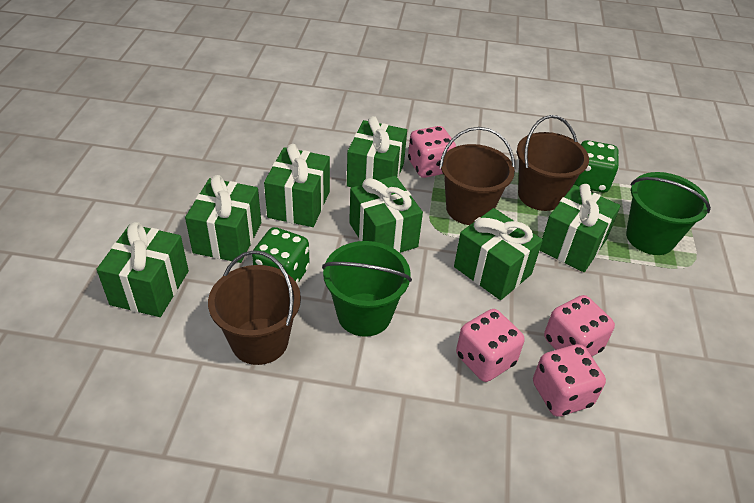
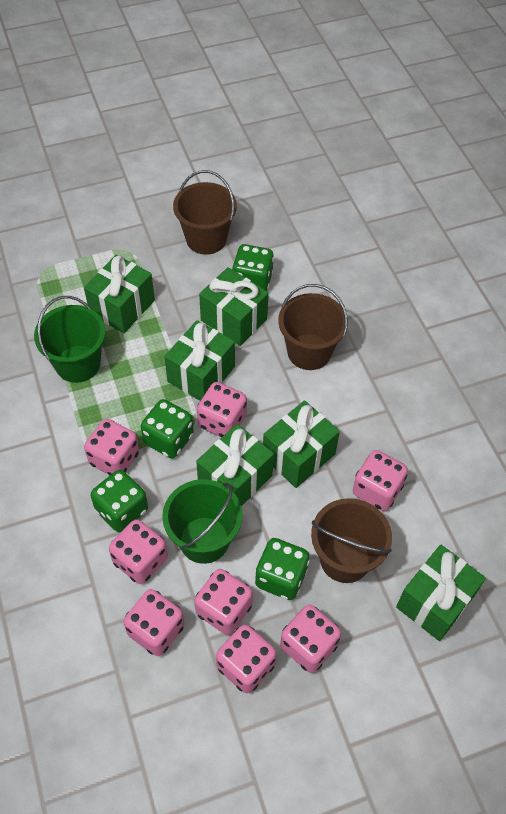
green dice: 2 -> 4
green gift: 7 -> 6
pink dice: 4 -> 8

